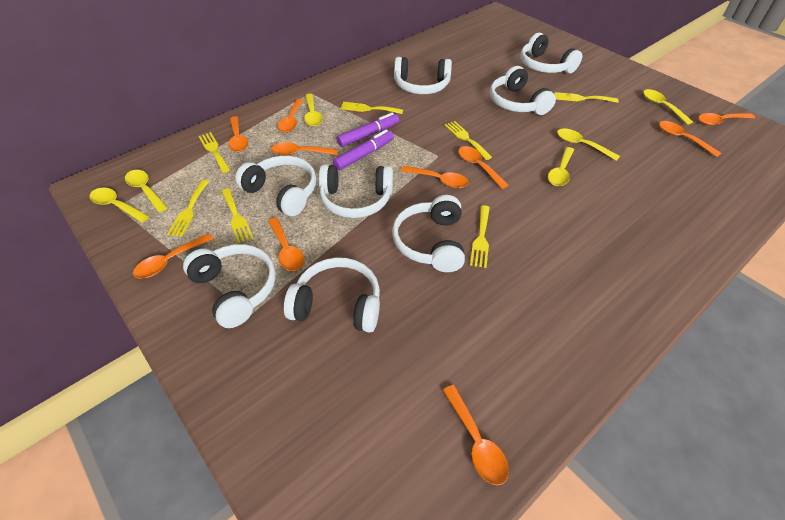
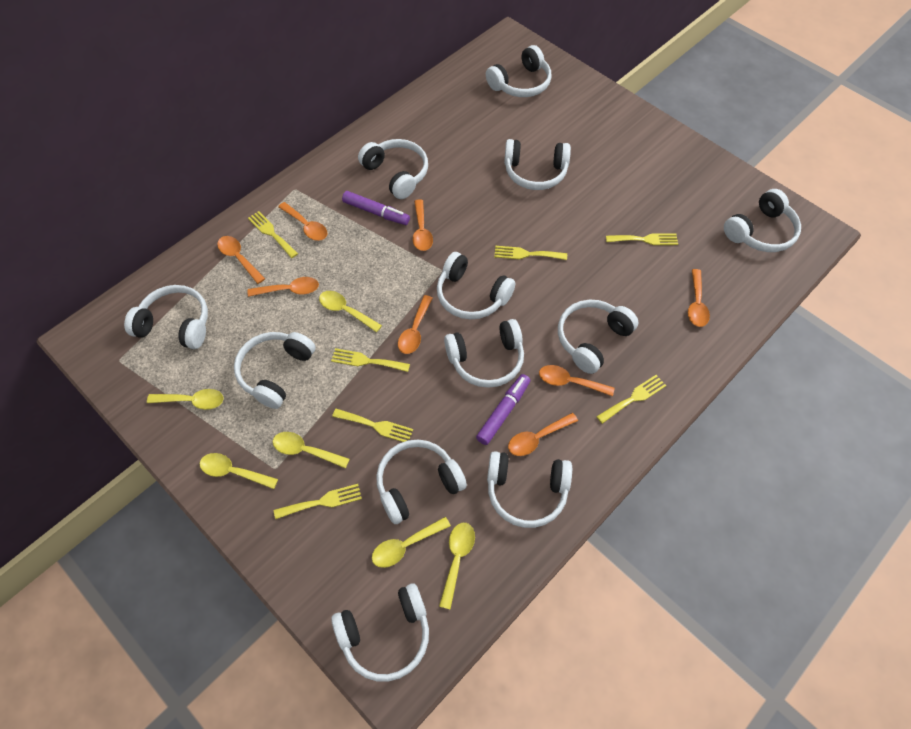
orange spoon: 10 -> 8
white headphones: 8 -> 12

